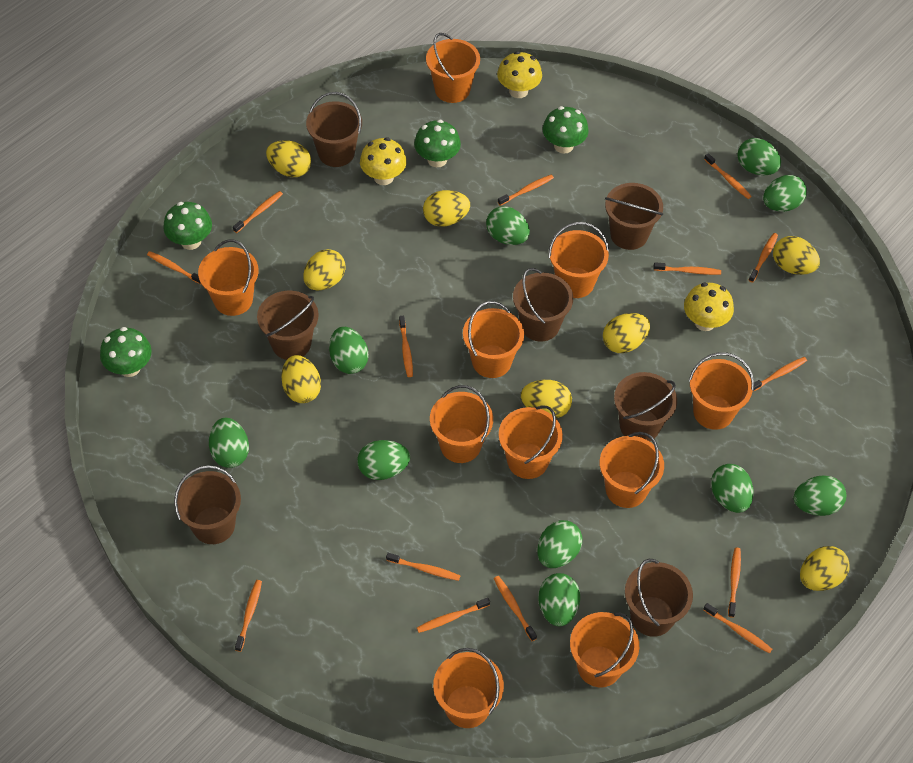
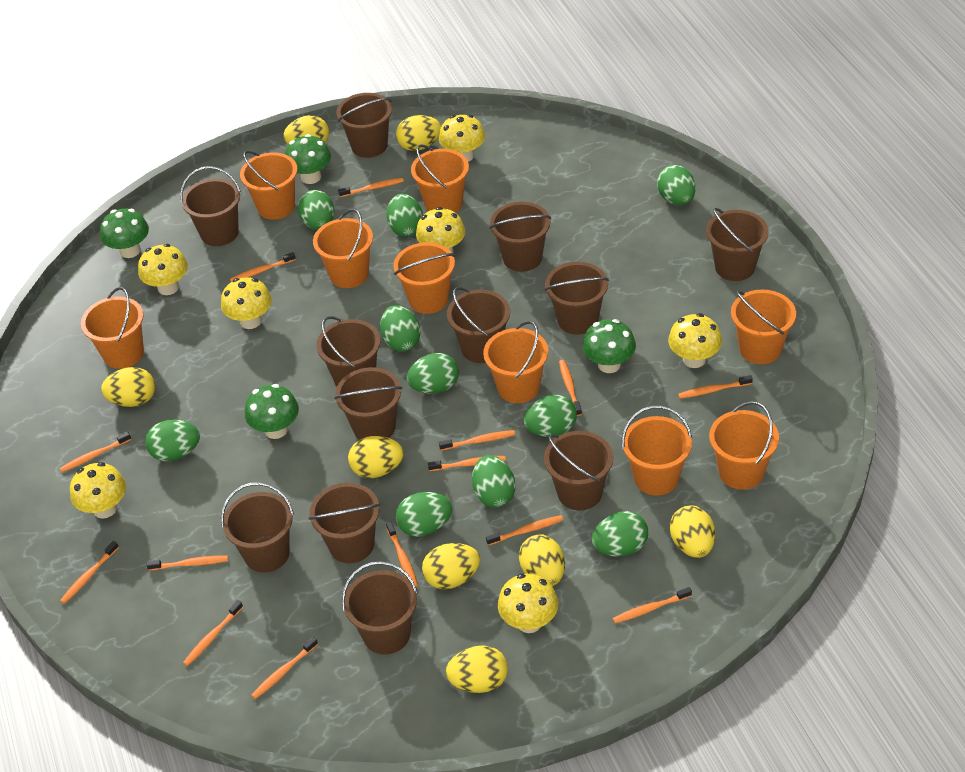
brown bucket: 7 -> 12
orange bucket: 10 -> 9
yellow mushroom: 3 -> 7

